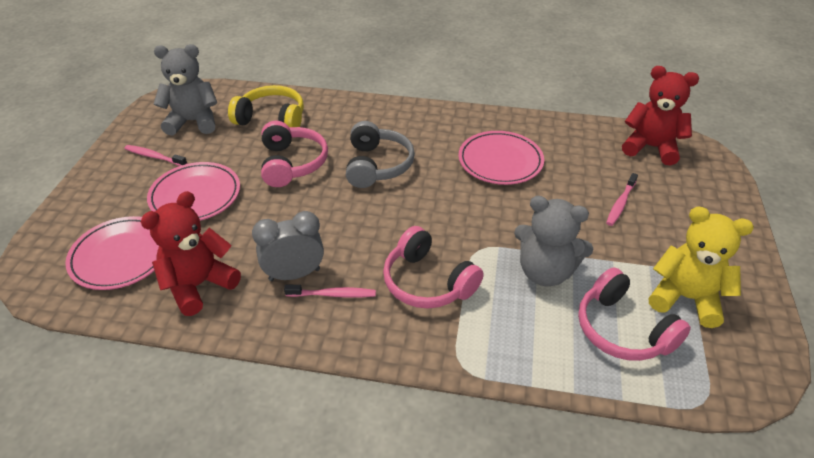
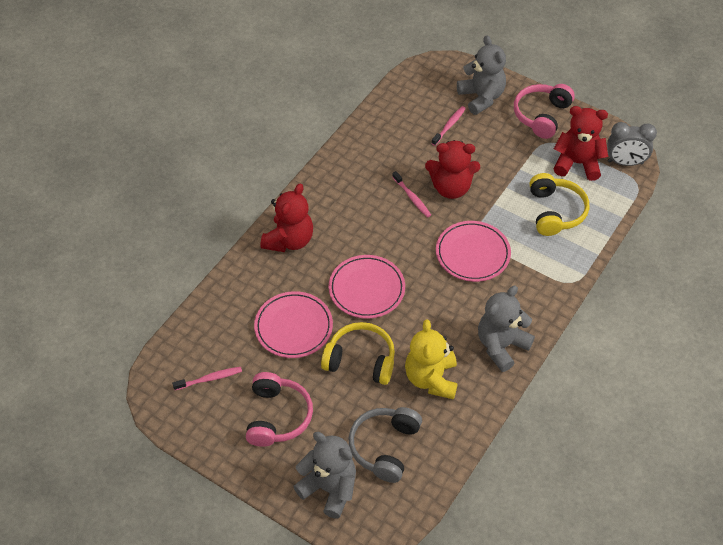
grey teddy bear: 2 -> 3
pink headphones: 3 -> 2
red teddy bear: 2 -> 3
yellow headphones: 1 -> 2

